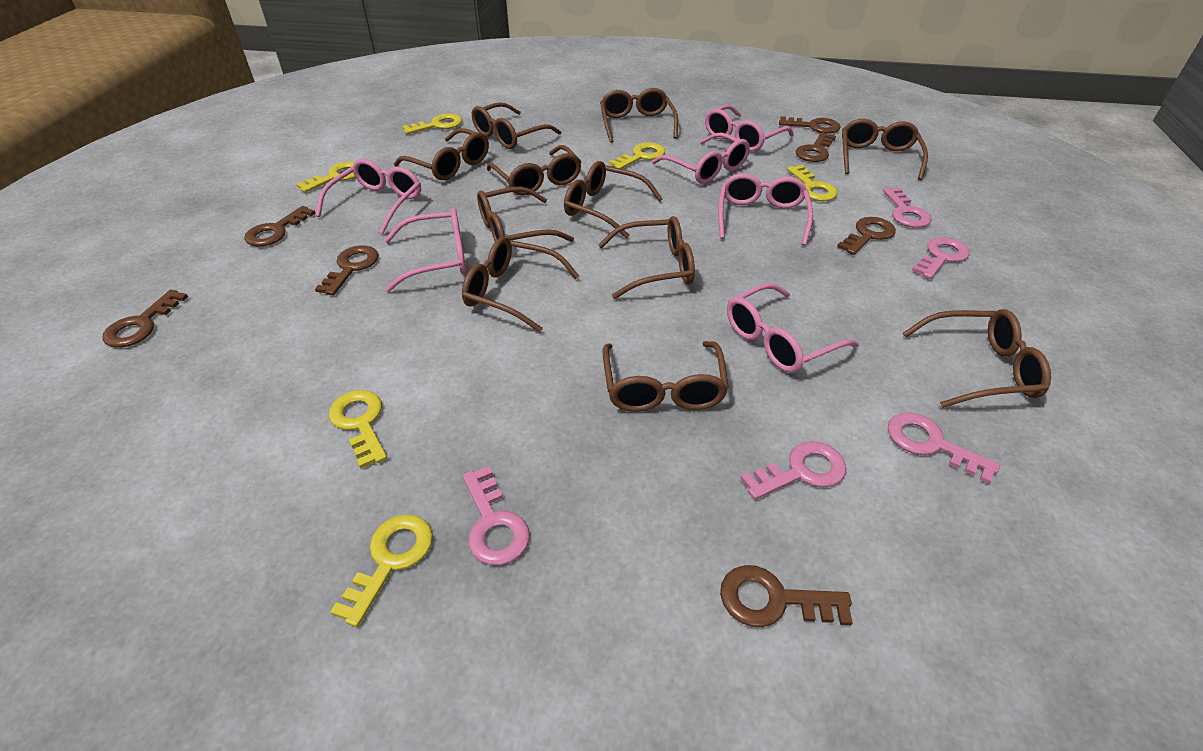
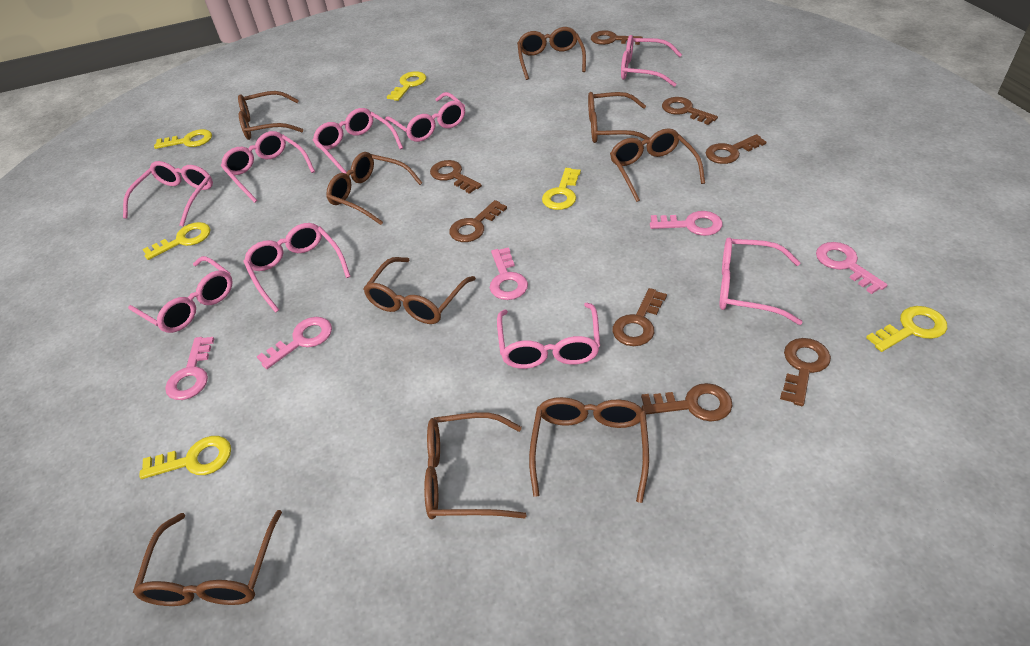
brown glasses: 11 -> 9
brown key: 7 -> 8
pink glasses: 6 -> 9

